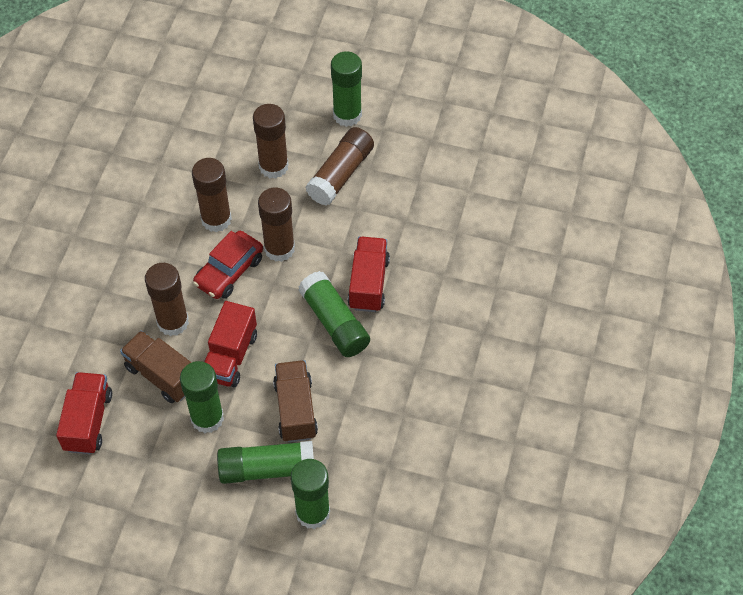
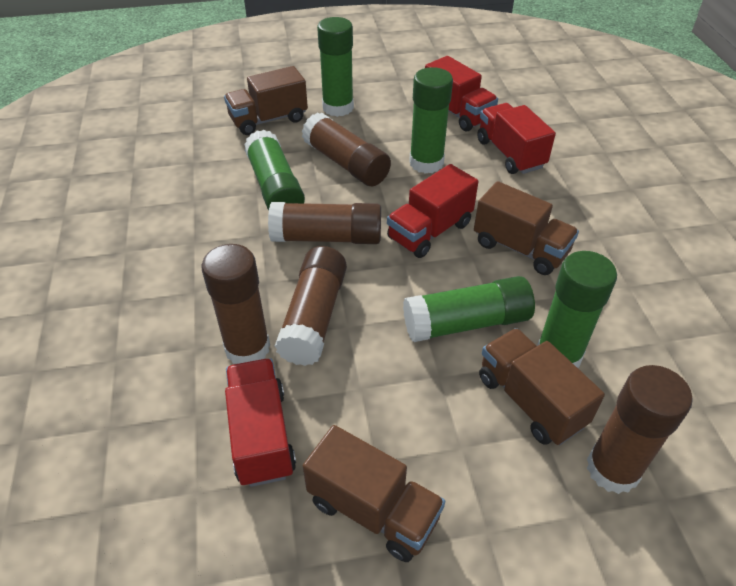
brown truck: 2 -> 4
red car: 1 -> 0
red truck: 3 -> 4

